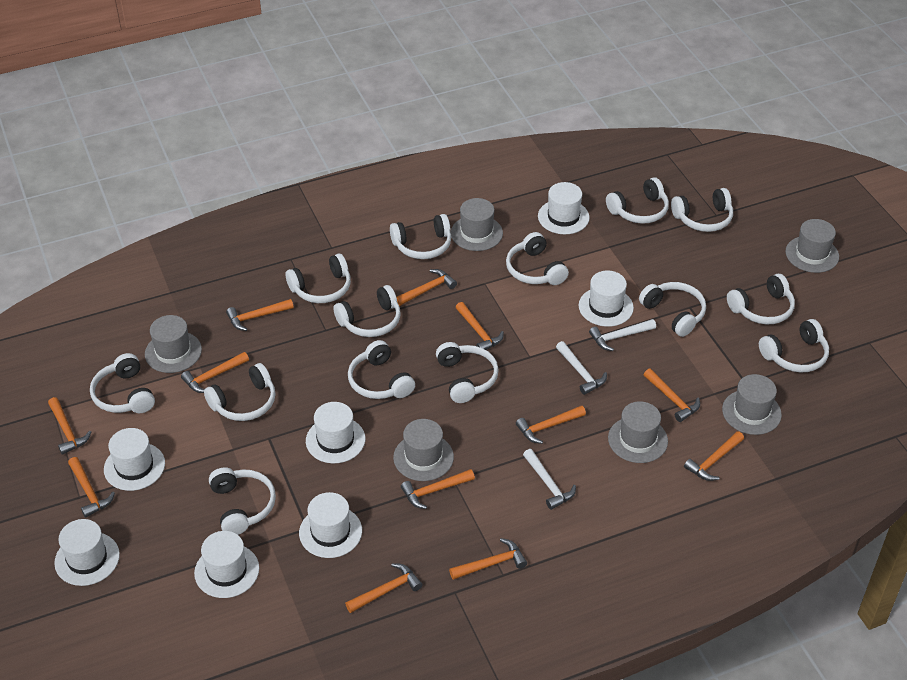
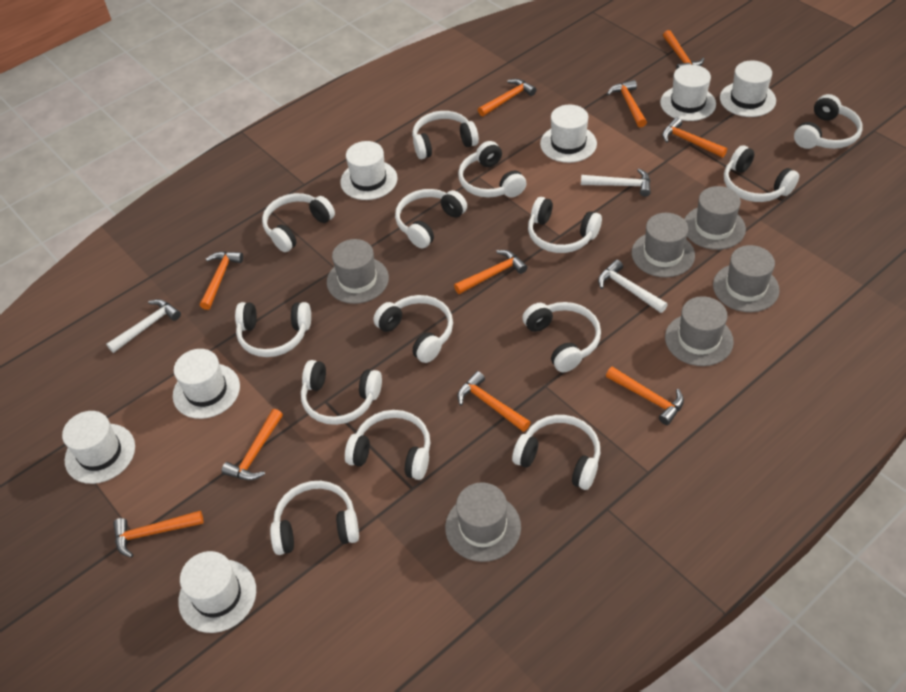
orange hammer: 12 -> 10

